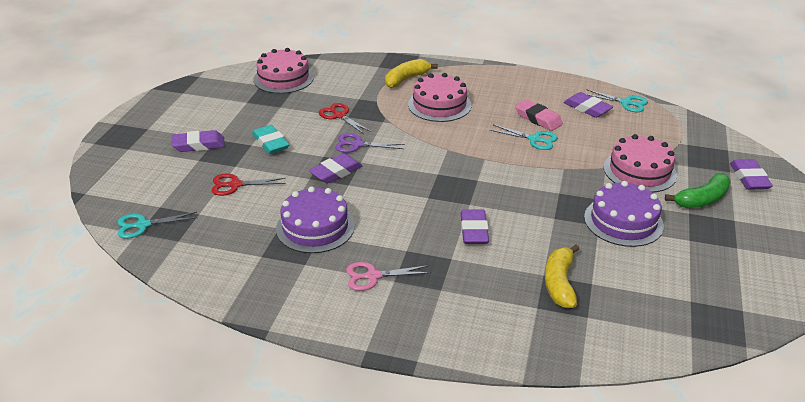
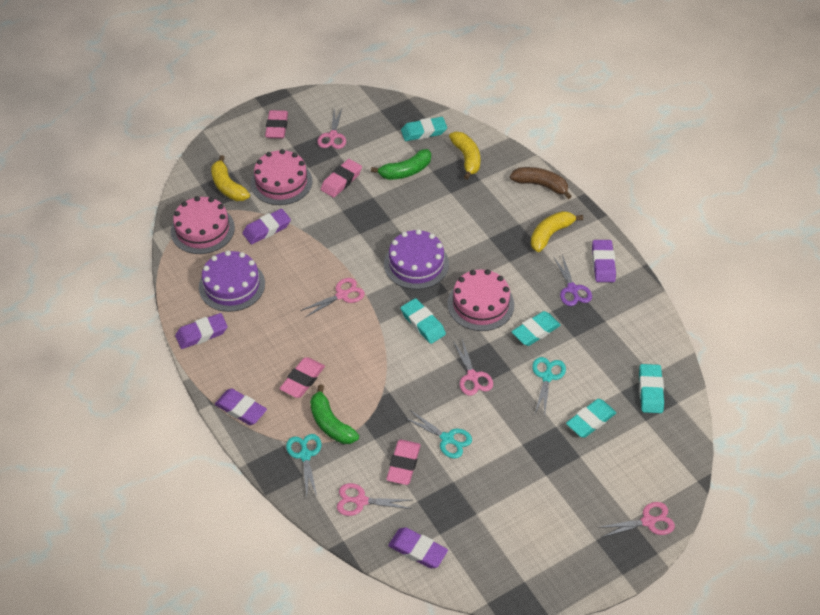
brown banana: 0 -> 1
green banana: 1 -> 2
pink eraser: 1 -> 4
pink scissors: 1 -> 5
red scissors: 2 -> 0
turquoise eraser: 1 -> 5
yellow banana: 2 -> 3

